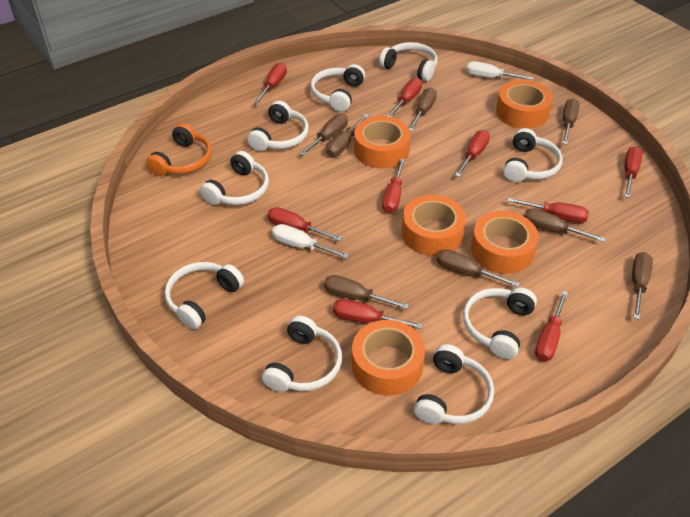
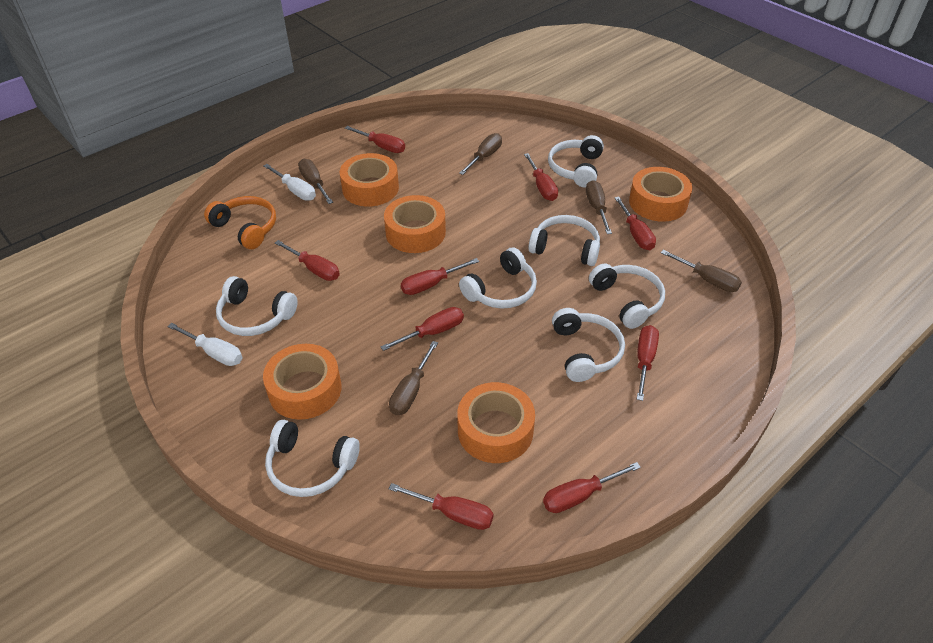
brown screwdriver: 8 -> 5
white headphones: 9 -> 7

